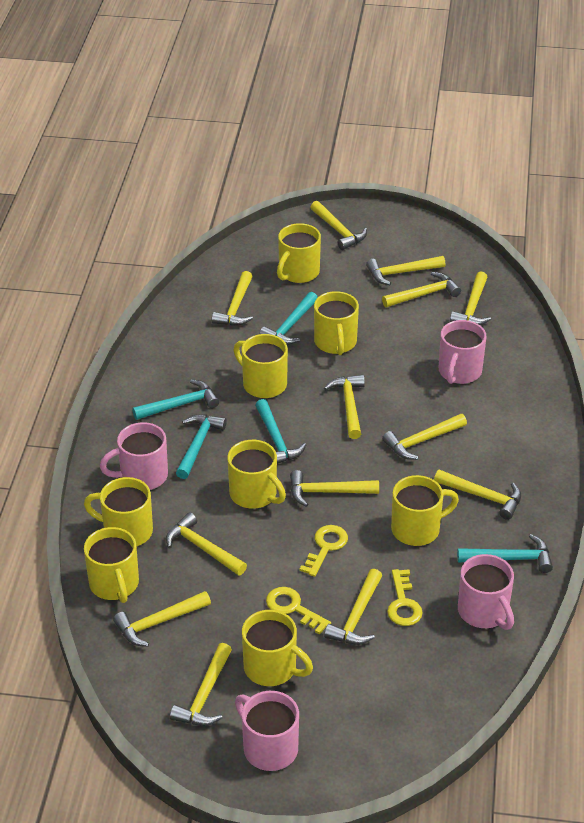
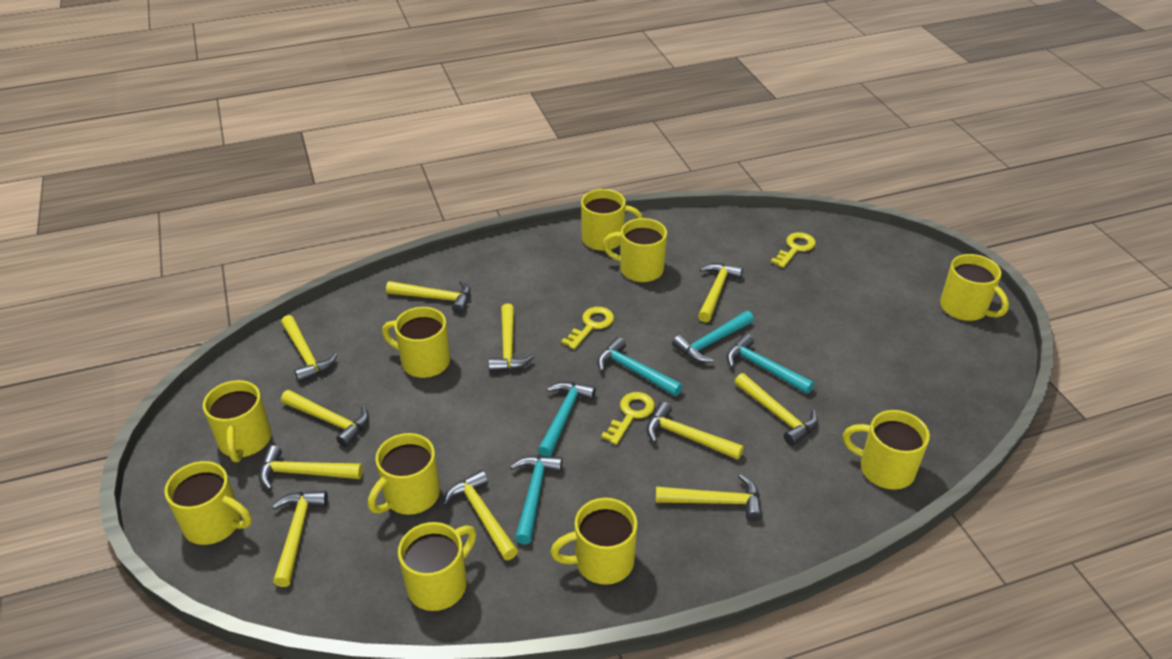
pink mug: 4 -> 0
yellow hammer: 13 -> 11
yellow mug: 8 -> 10

